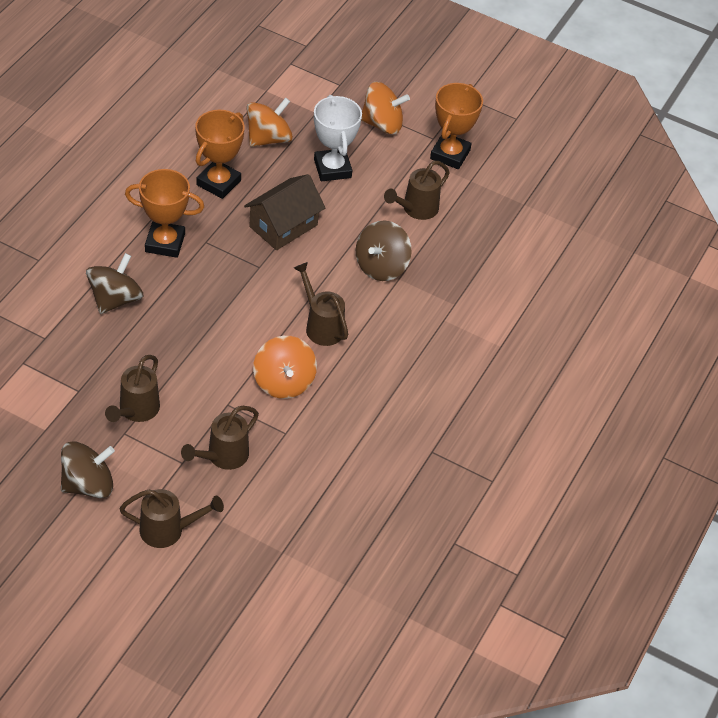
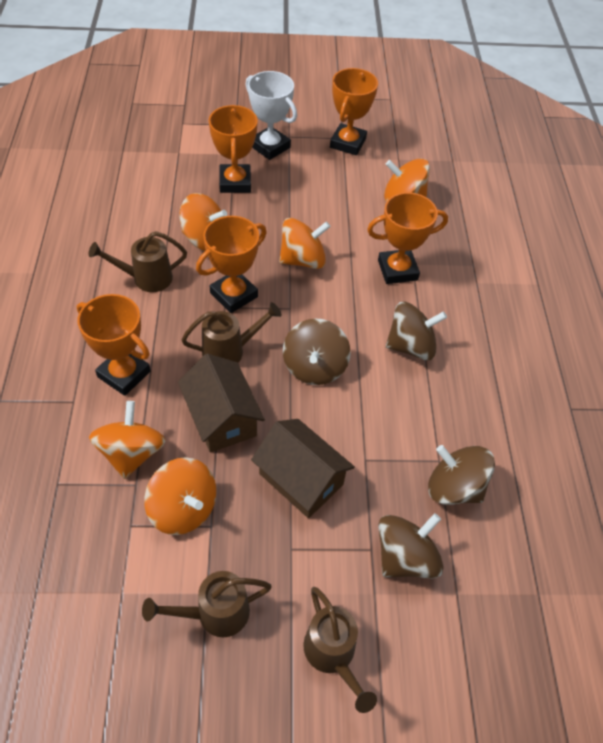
brown house: 1 -> 2
brown spinning top: 3 -> 4
brown watering can: 5 -> 4
orange spinning top: 3 -> 5
orange trophy: 3 -> 5

